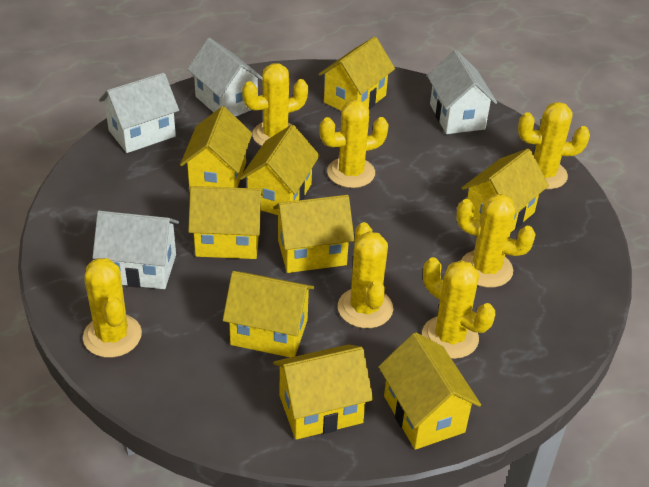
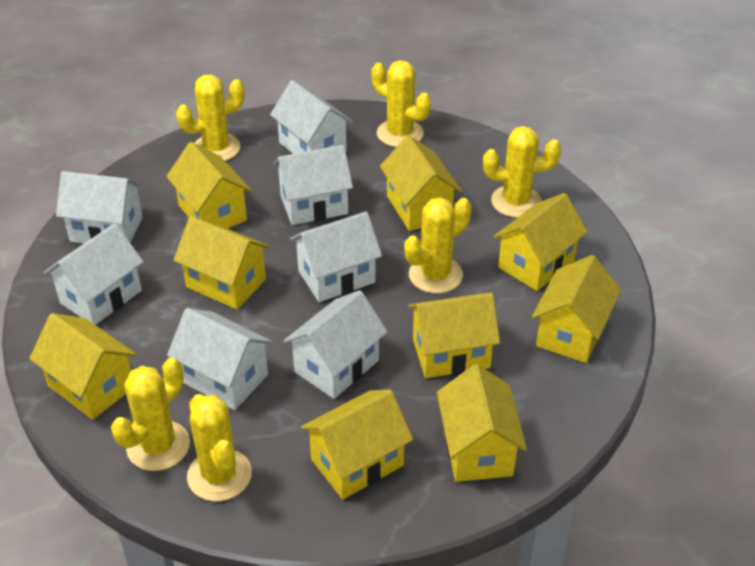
white house: 4 -> 7
yellow cactus: 7 -> 6

